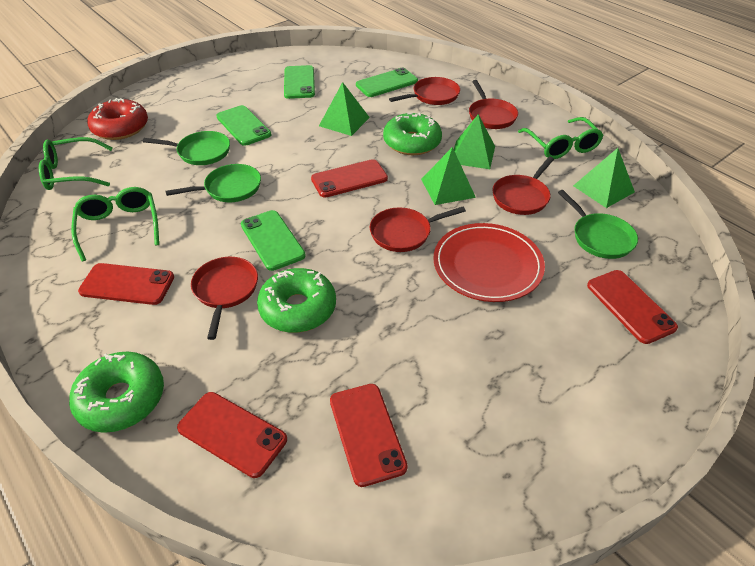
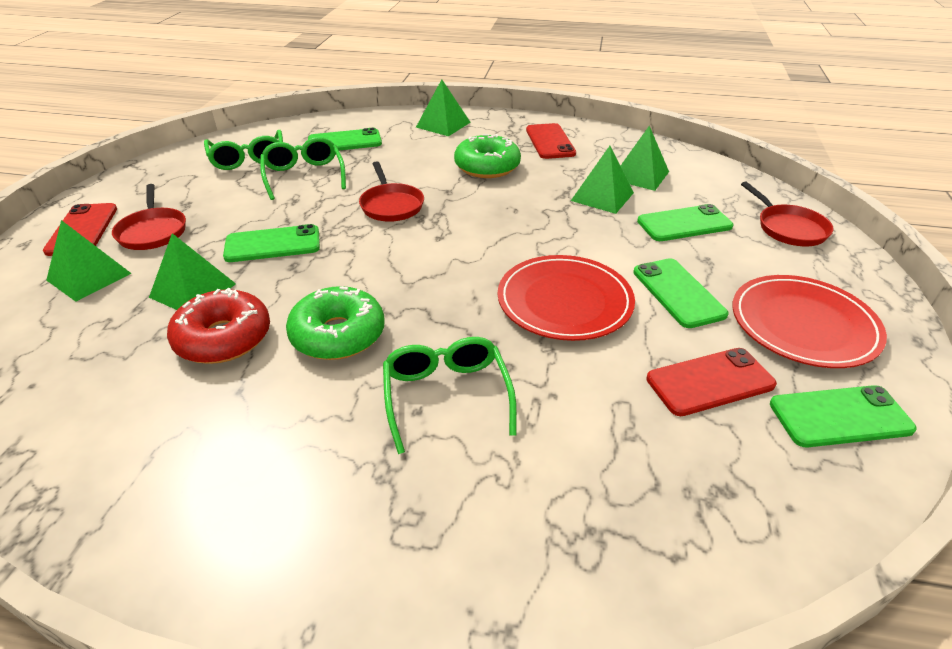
green donut: 3 -> 2
green pan: 3 -> 0
green phone: 4 -> 5
green pyramid: 4 -> 5
red pan: 5 -> 3
red phone: 5 -> 3
red plate: 1 -> 2

